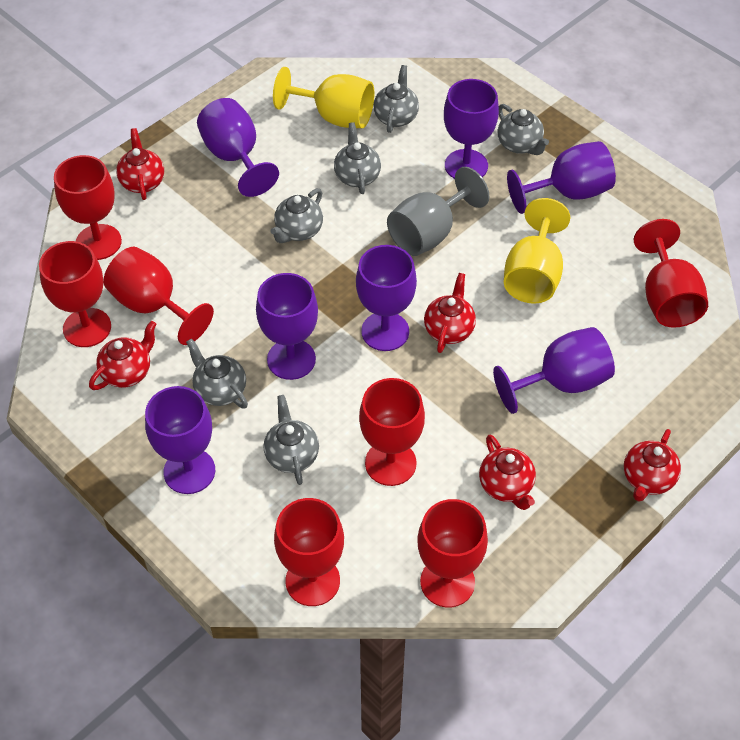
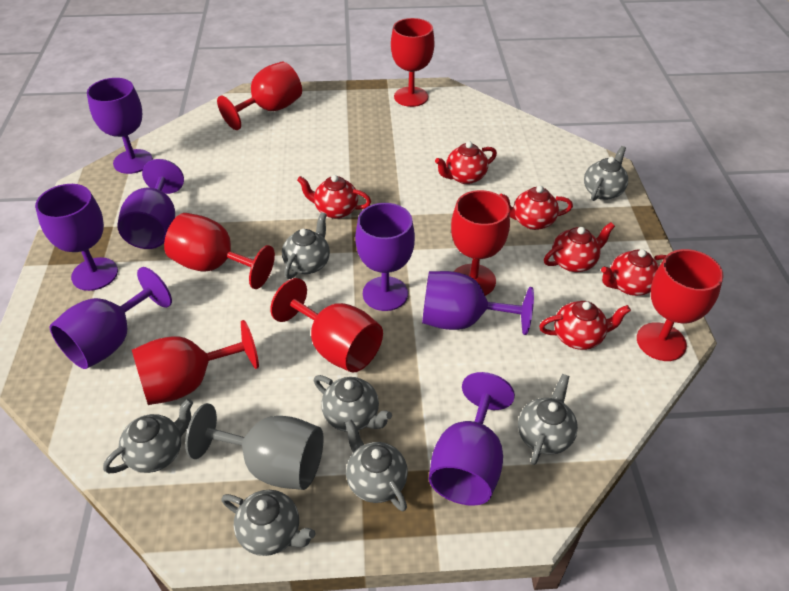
grey teapot: 6 -> 7
red teapot: 5 -> 6
yellow goblet: 2 -> 0

